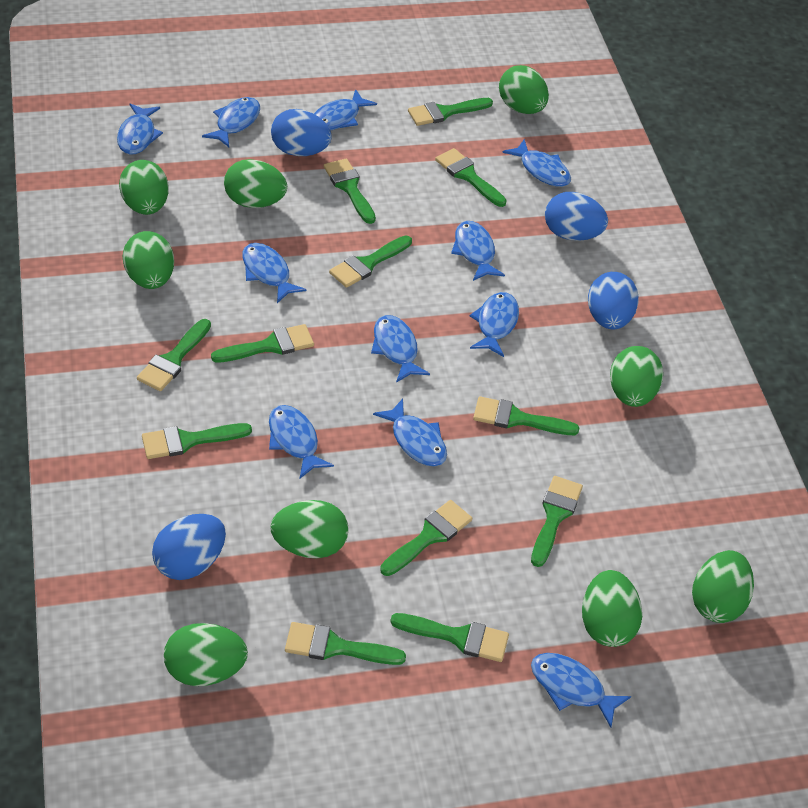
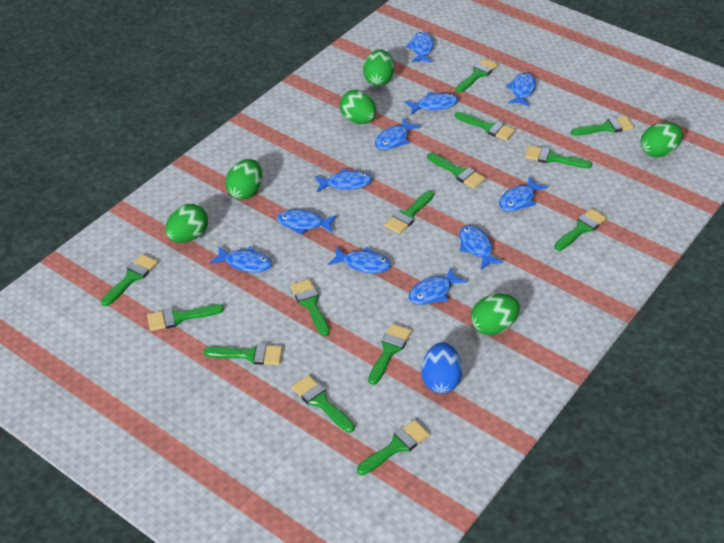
blue egg: 4 -> 1
green brush: 12 -> 14
green egg: 9 -> 6

